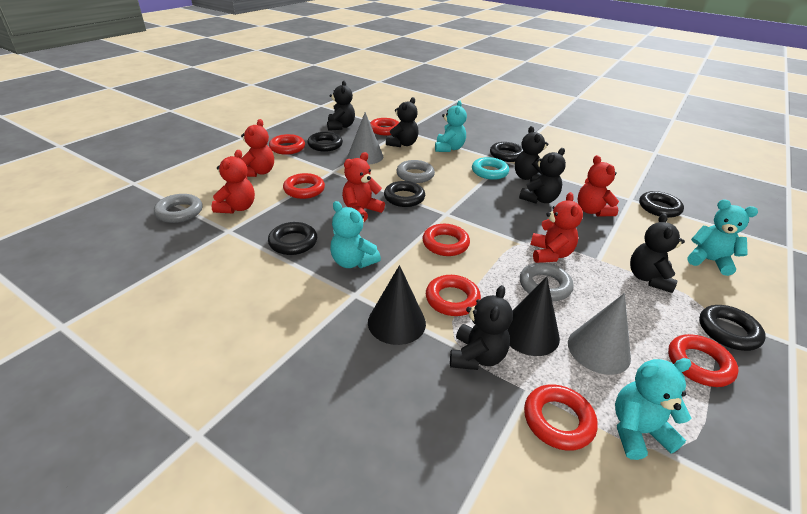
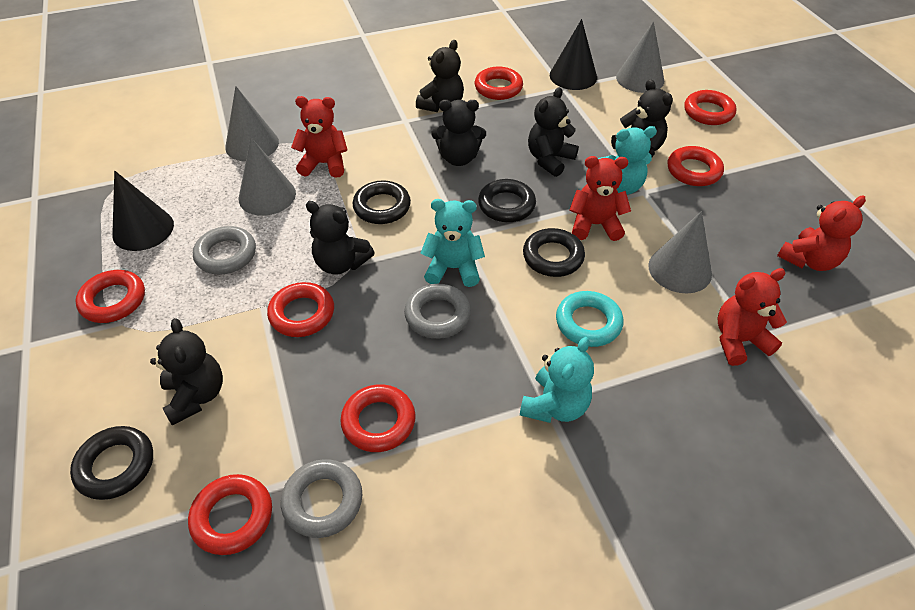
black ring: 6 -> 4
grey cone: 2 -> 4
red teddy bear: 5 -> 4
turquoise teddy bear: 4 -> 3

